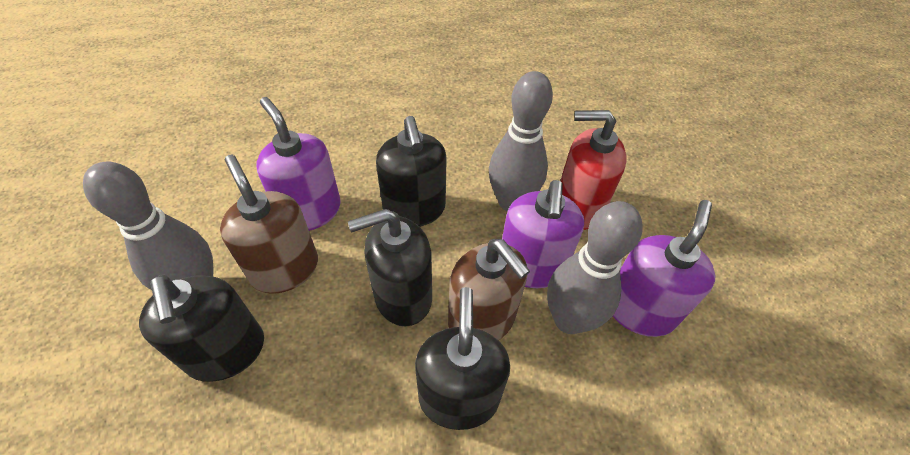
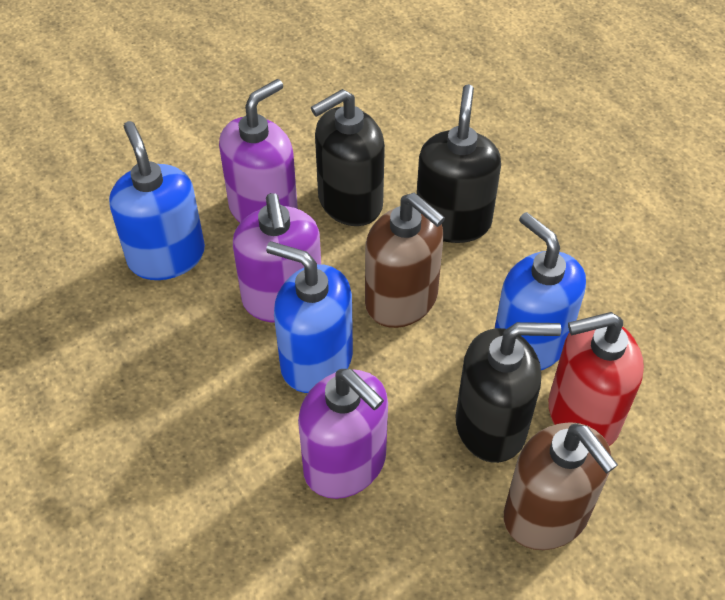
black soap dispenser: 4 -> 3
blue soap dispenser: 0 -> 3
grey bowling pin: 3 -> 0

